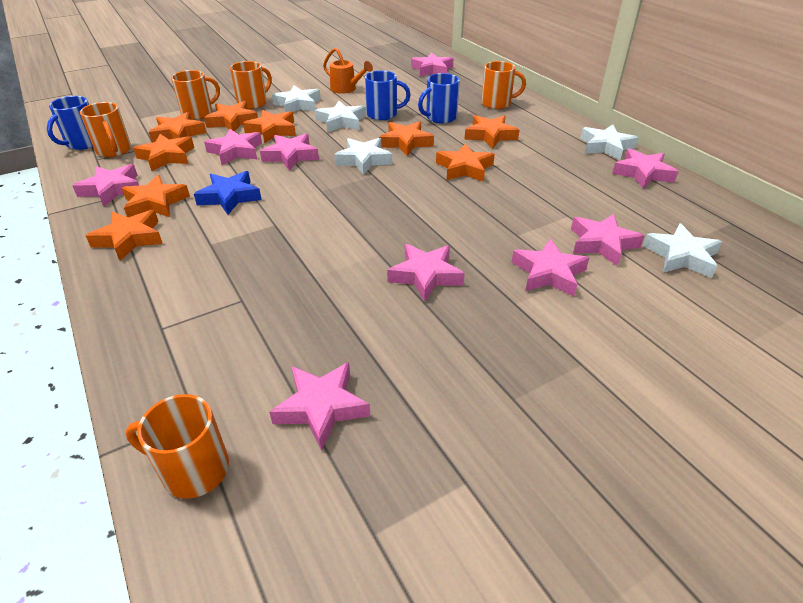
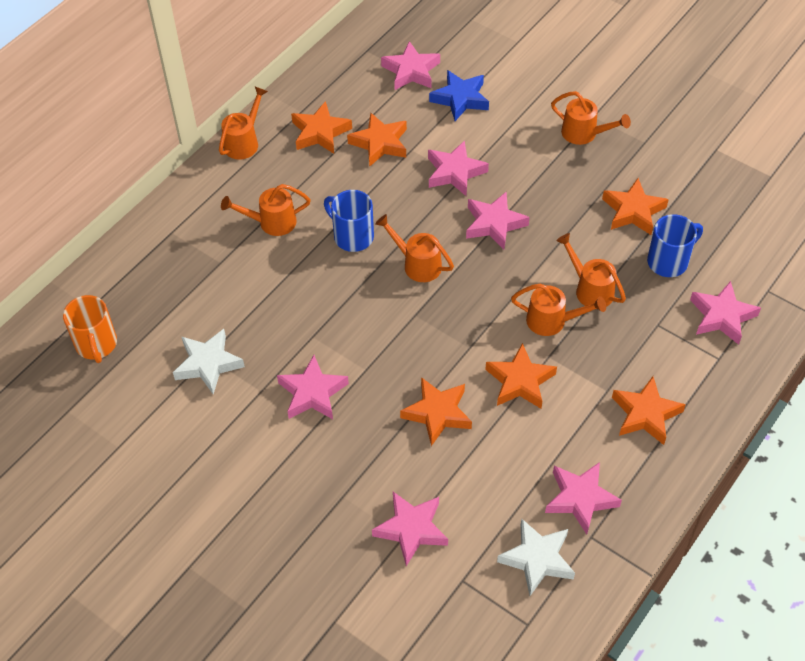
blue mug: 3 -> 2
orange mug: 5 -> 1
orange star: 9 -> 6
orange watering can: 1 -> 6
pink star: 9 -> 7
white star: 5 -> 2

